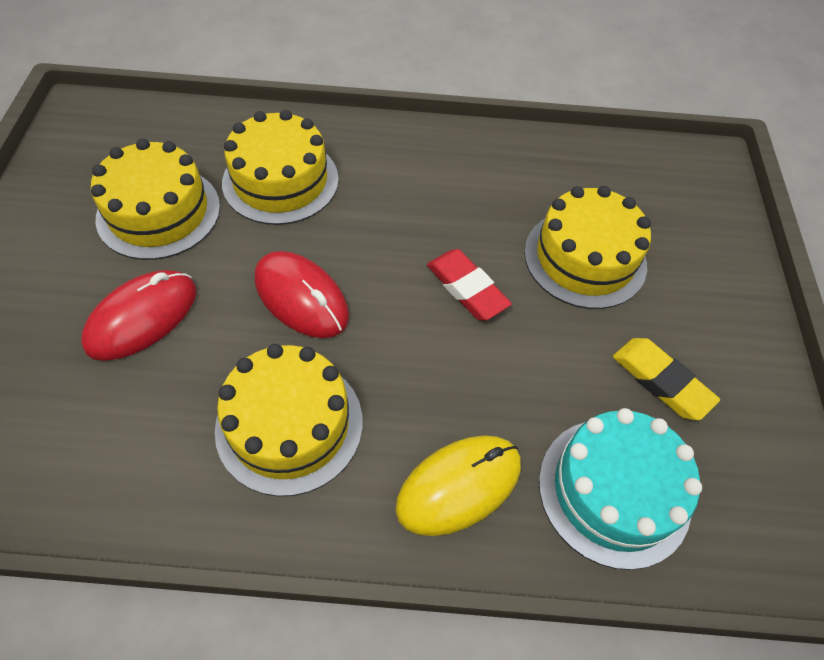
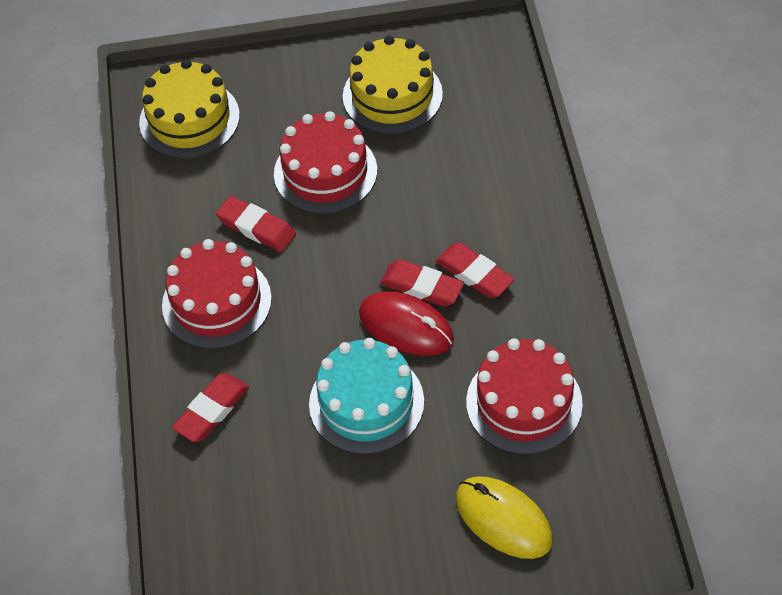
red cake: 0 -> 3
red eraser: 1 -> 4
red mouse: 2 -> 1
yellow cake: 4 -> 2
yellow eraser: 1 -> 0

